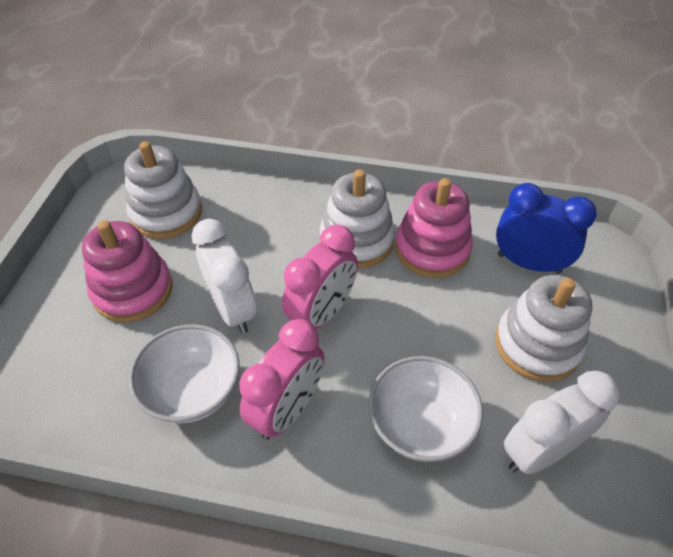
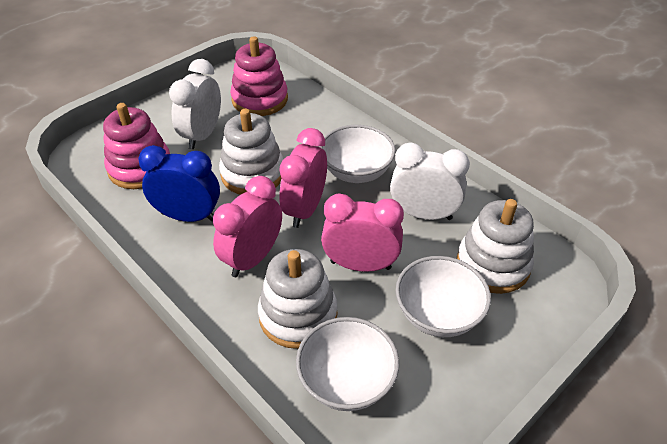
pink clock: 2 -> 3
white bowl: 2 -> 3

